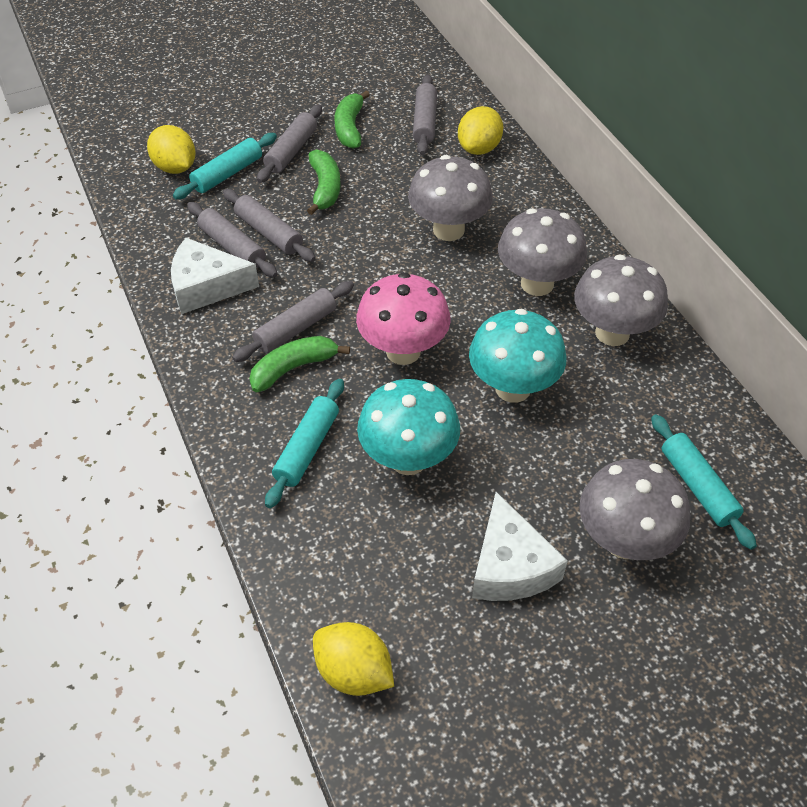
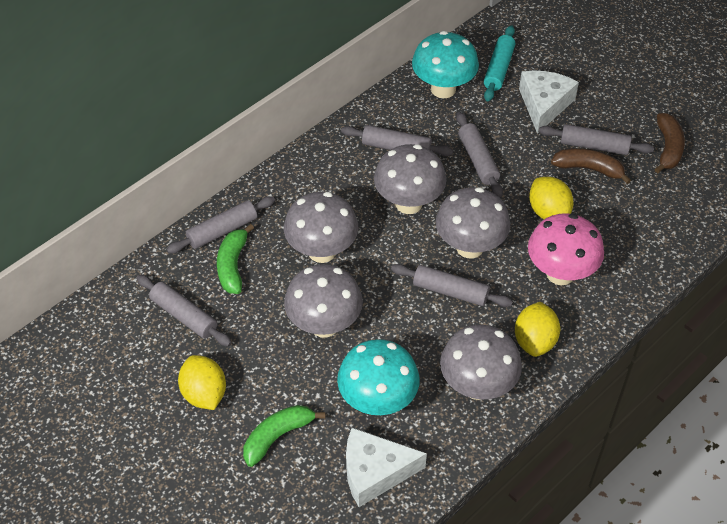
brown banana: 0 -> 2
green banana: 3 -> 2
grey mushroom: 4 -> 5
grey rolling pin: 5 -> 6
turquoise rolling pin: 3 -> 1

